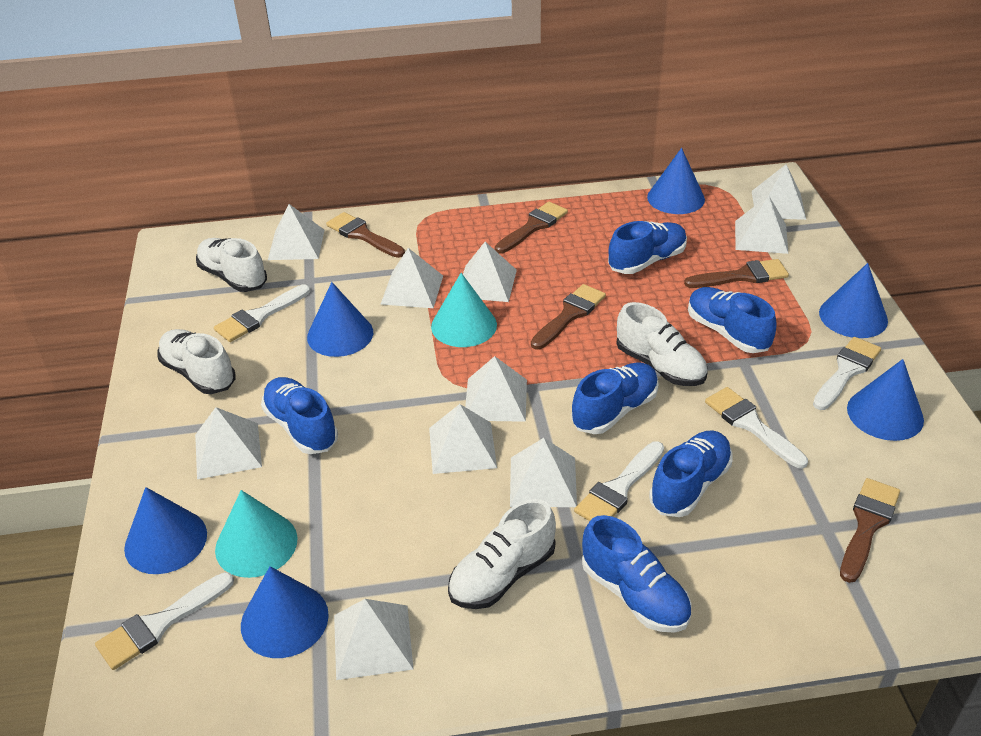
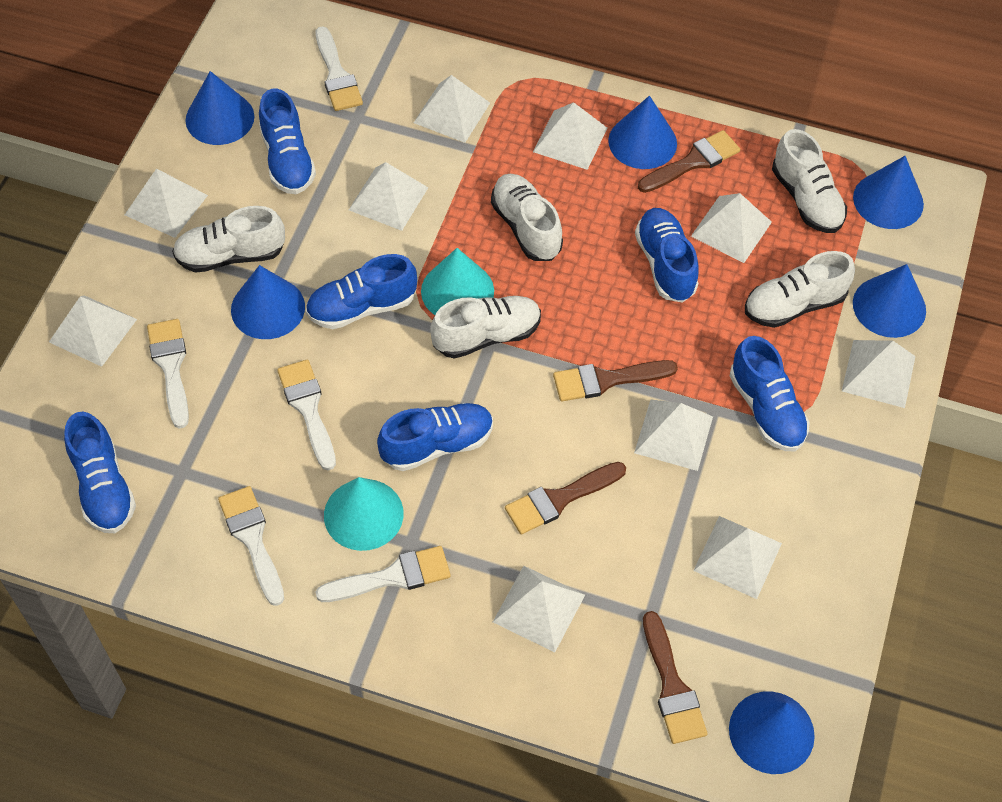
brown brush: 5 -> 4
white shoe: 4 -> 5

